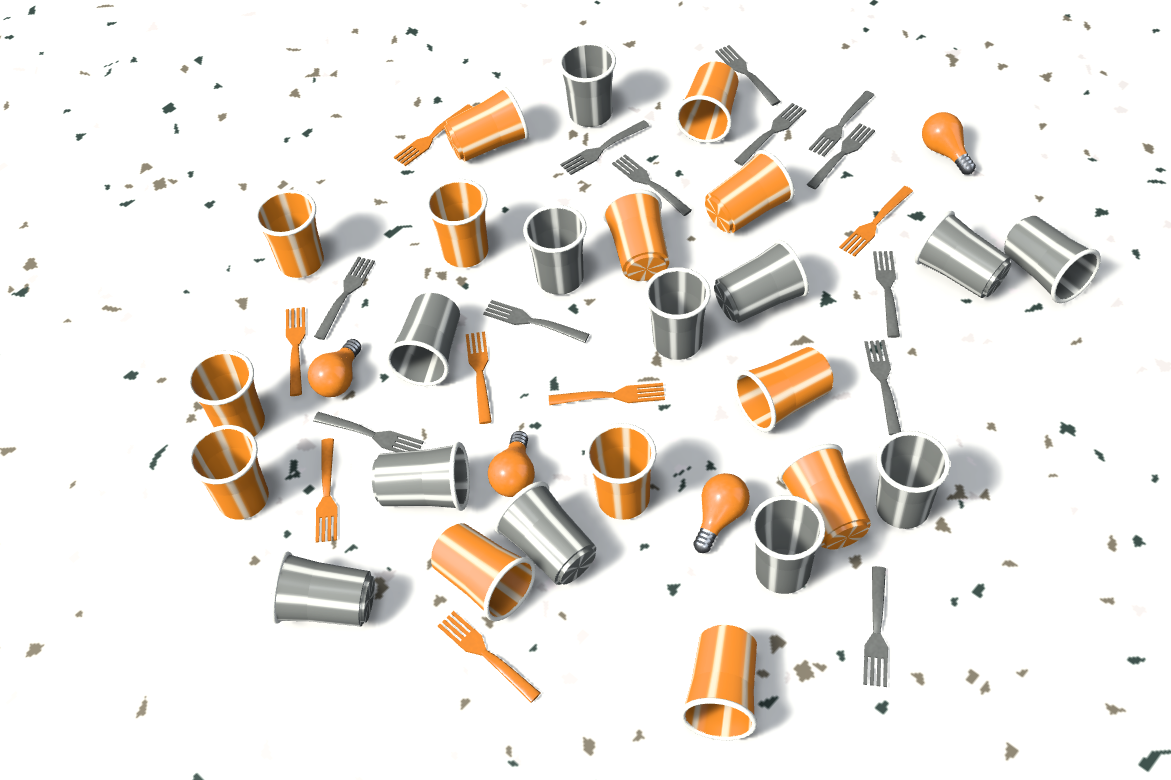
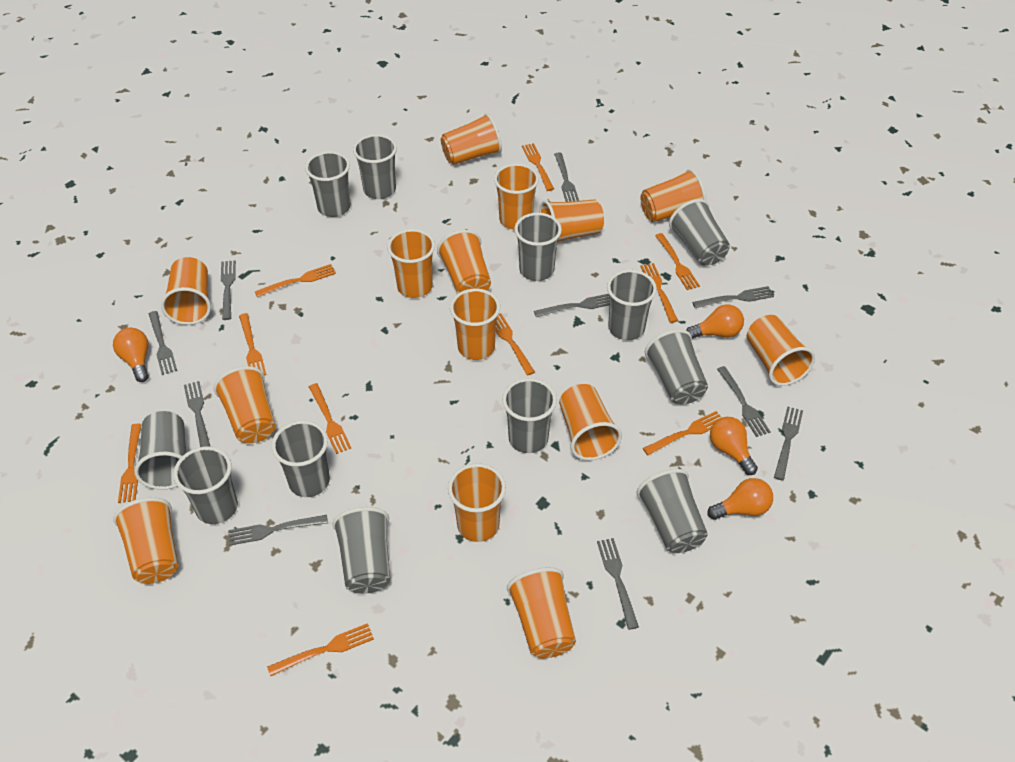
grey fork: 12 -> 10
orange cup: 13 -> 14
orange fork: 7 -> 10

